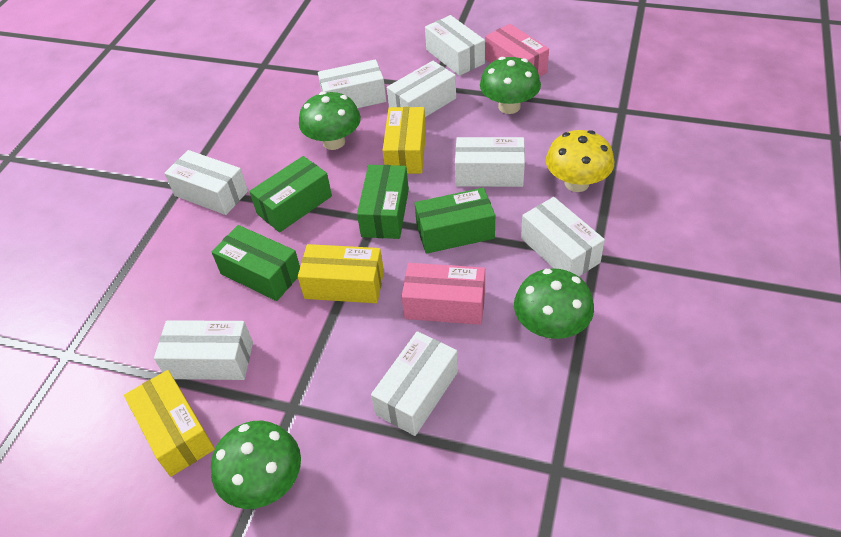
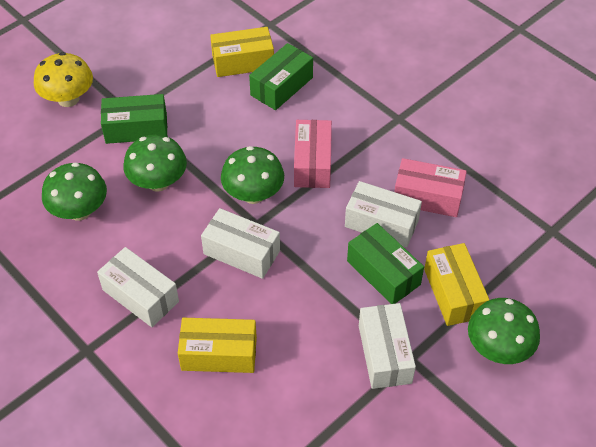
green box: 4 -> 3
white box: 8 -> 4

